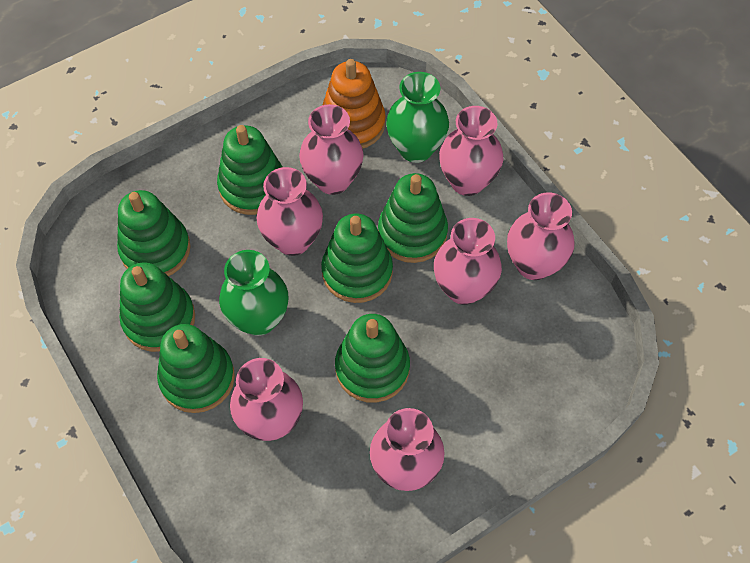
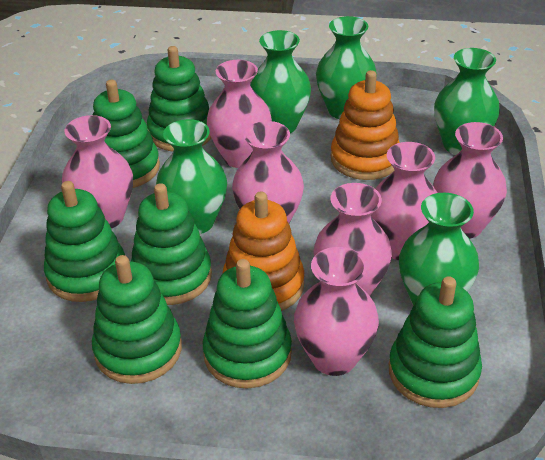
green vase: 2 -> 5
orange stacking toy: 1 -> 2

